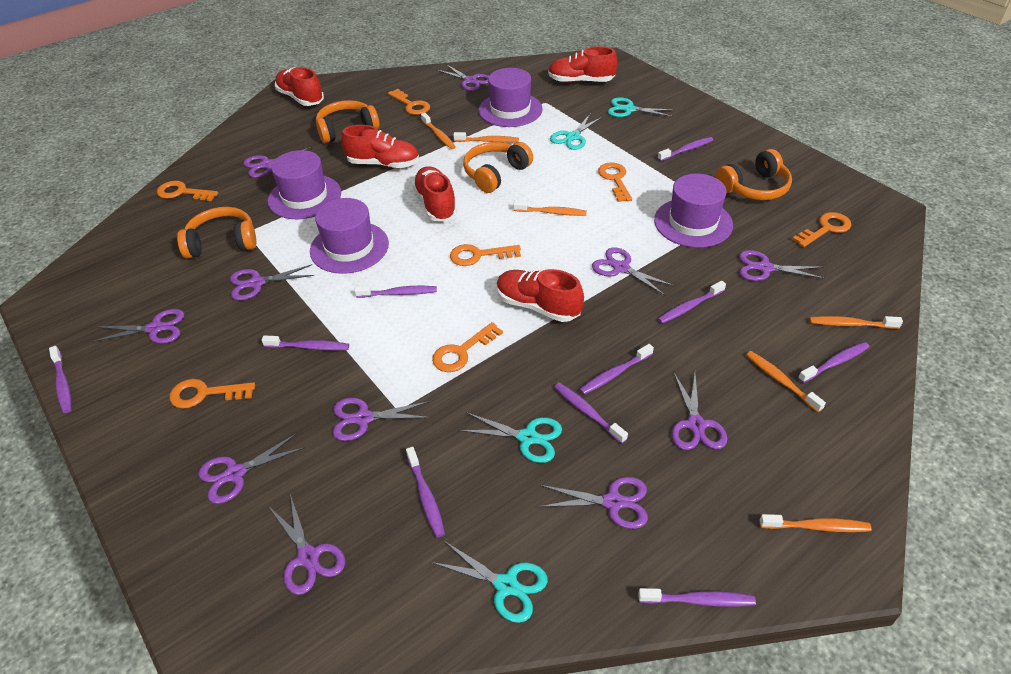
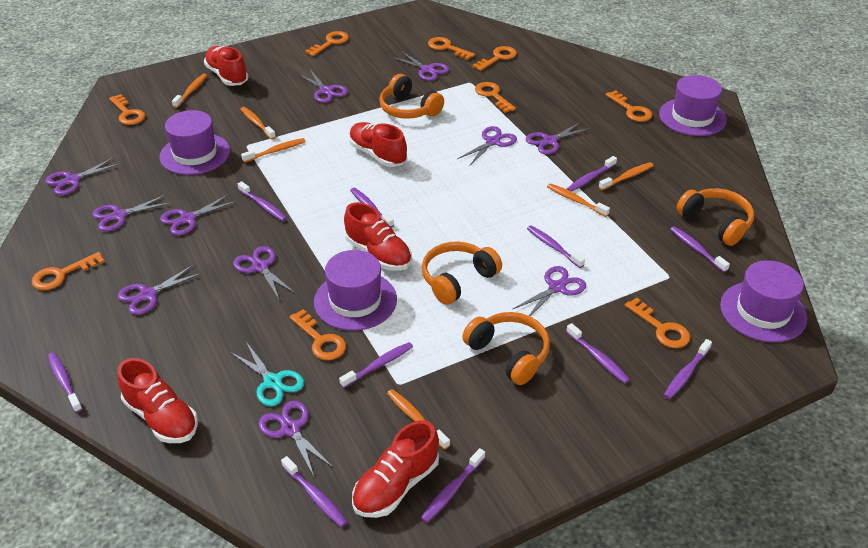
orange key: 7 -> 9
purple toothbrush: 10 -> 11
turquoise scissors: 4 -> 1

